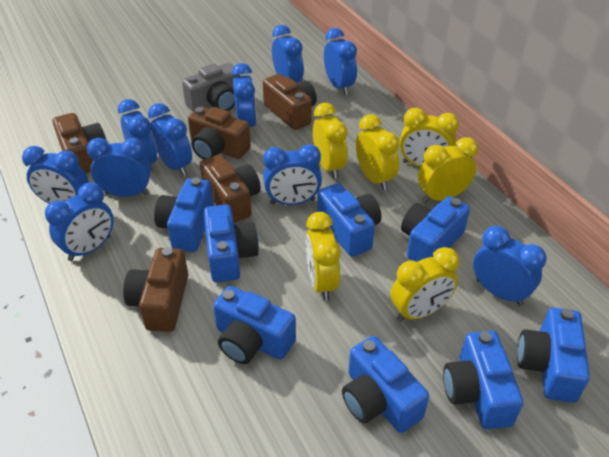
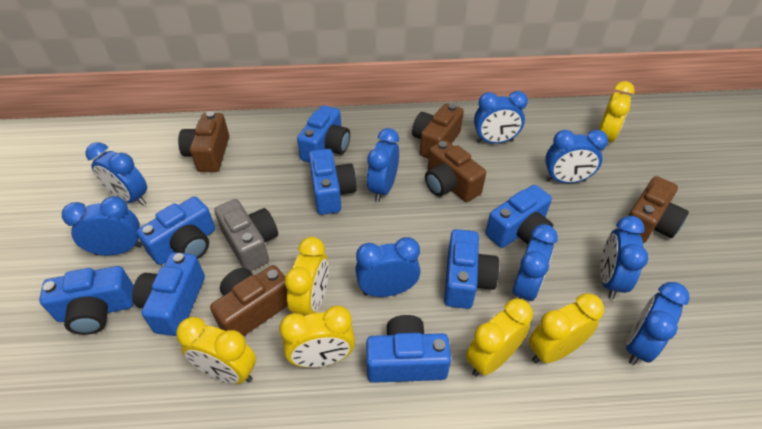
blue clock: 10 -> 9

